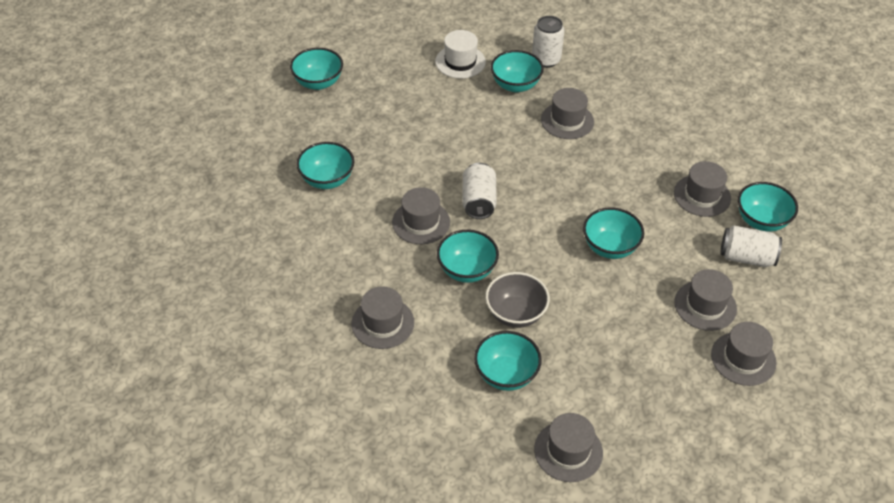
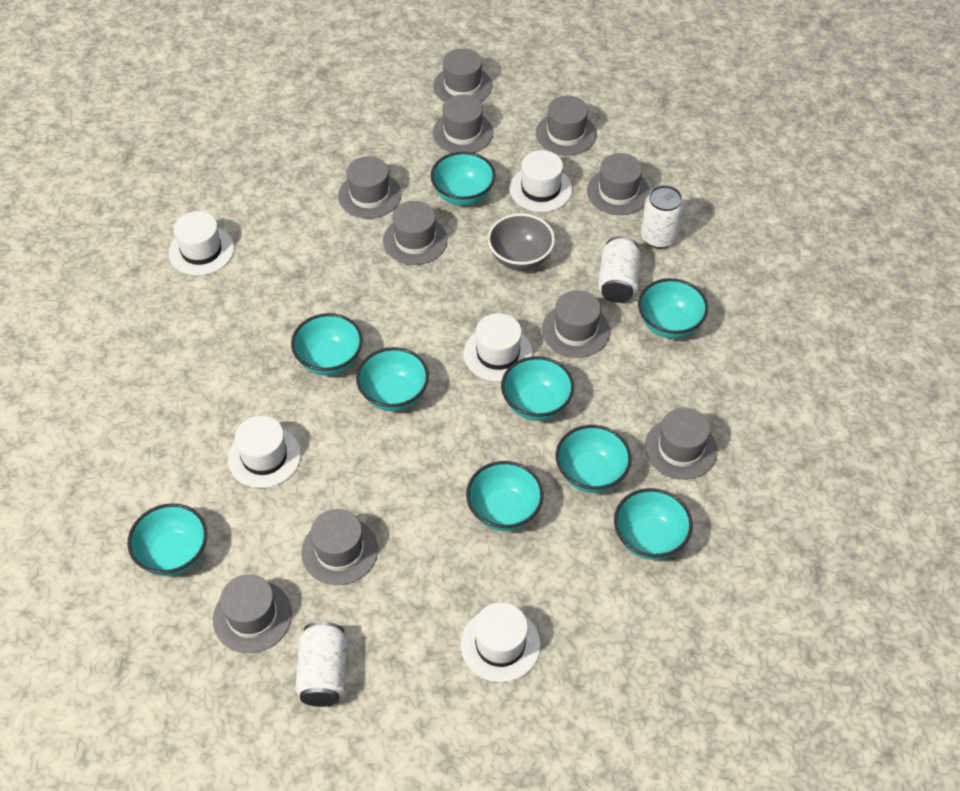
grey hat: 7 -> 10
turquoise bowl: 7 -> 9
white hat: 1 -> 5

